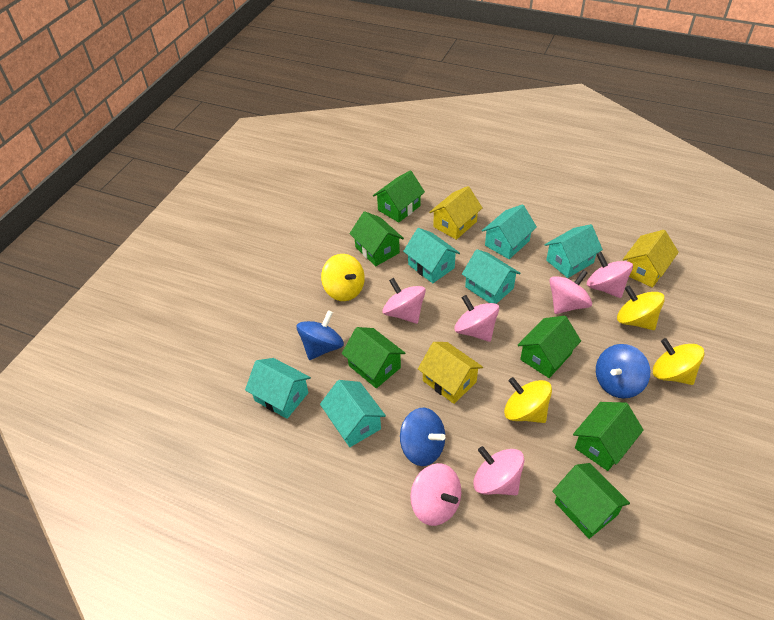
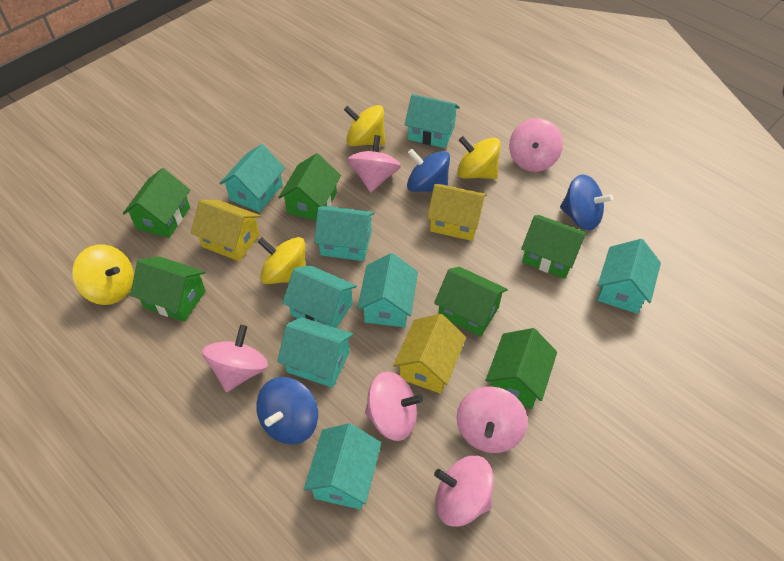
turquoise house: 6 -> 8

